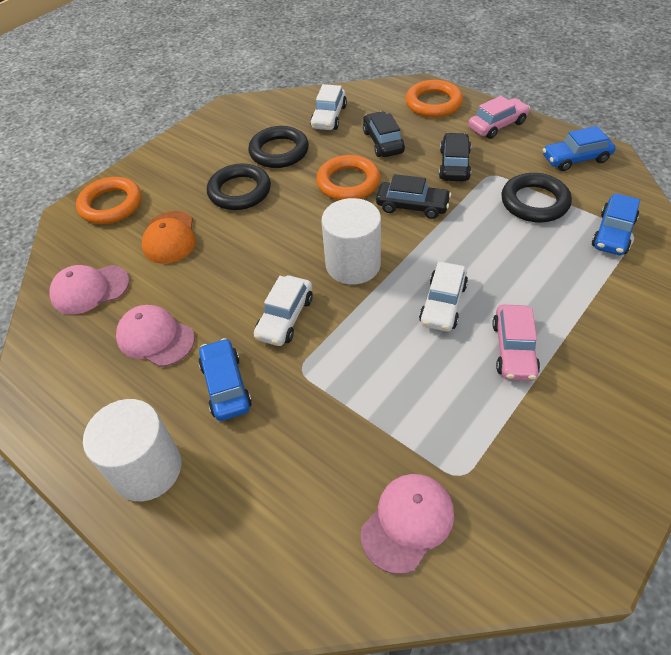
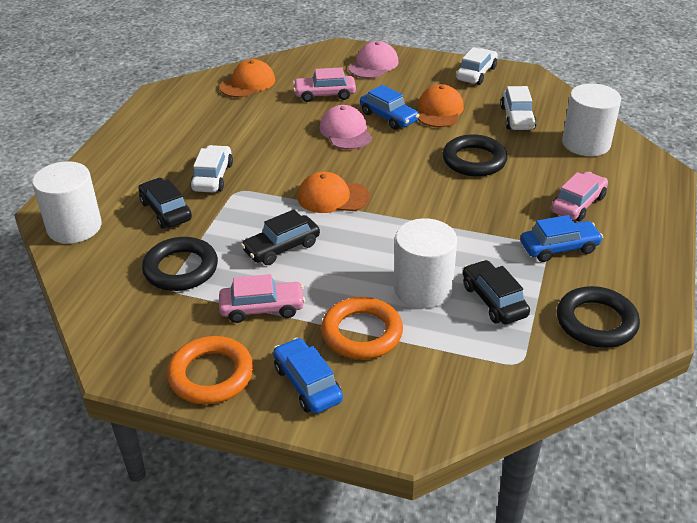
orange cap: 1 -> 3
orange ring: 3 -> 2
pink cap: 3 -> 2
pink car: 2 -> 3
white cylinder: 2 -> 3

